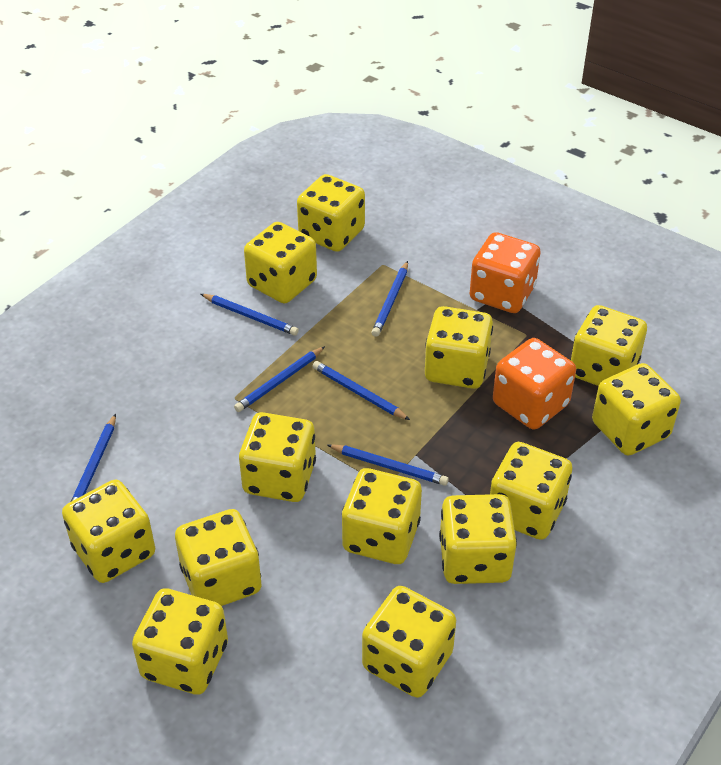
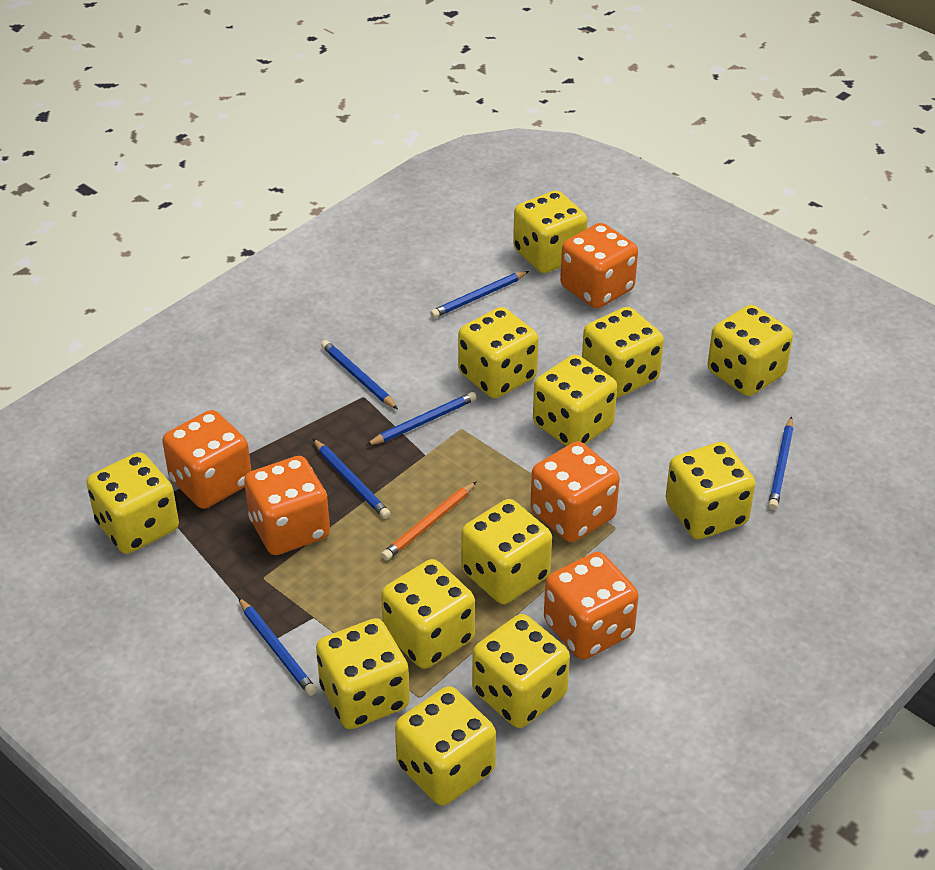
orange dice: 2 -> 5
orange pencil: 0 -> 1
yellow dice: 13 -> 12

